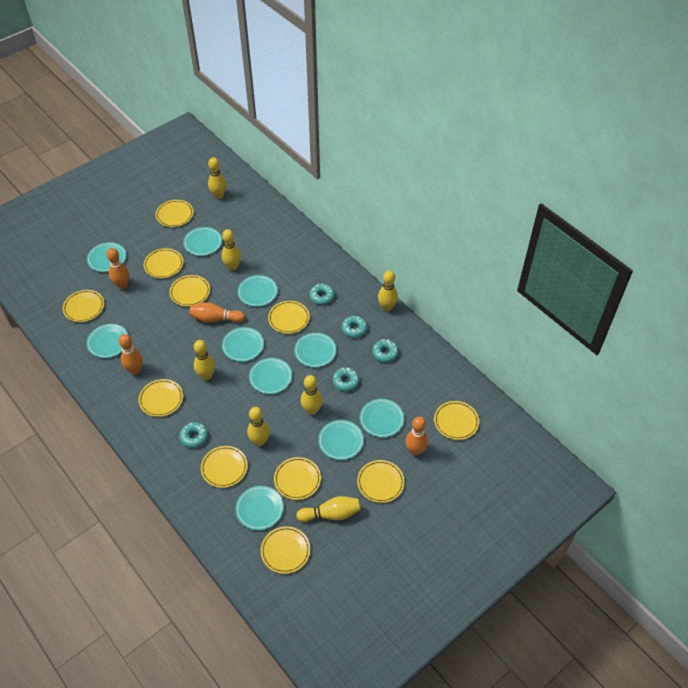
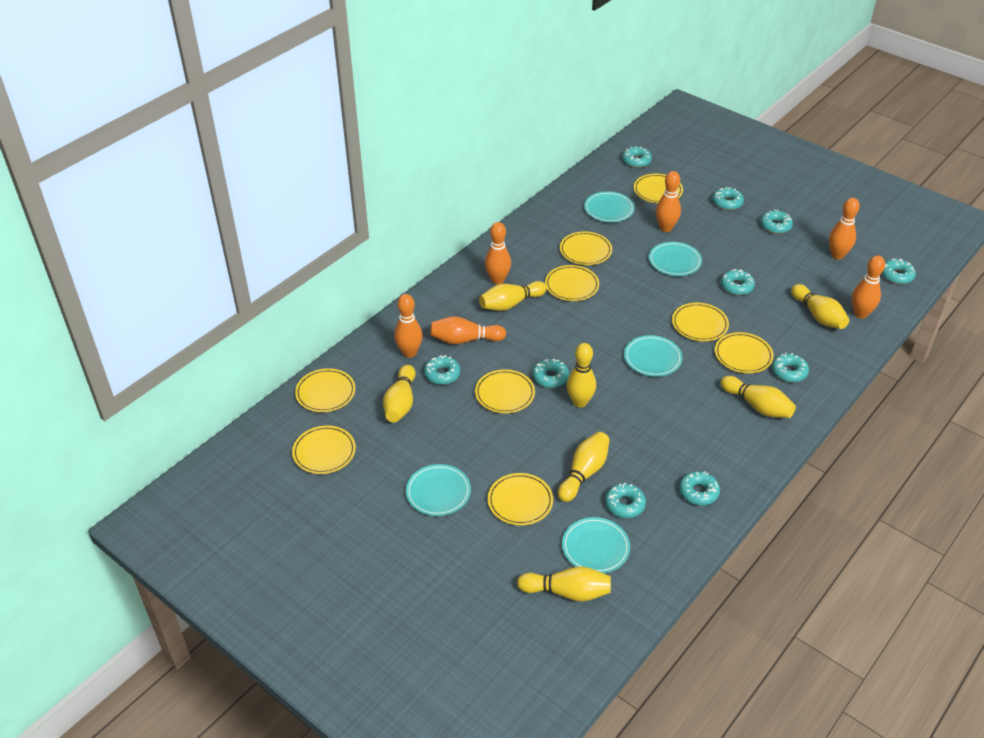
orange bowling pin: 4 -> 6
turquoise donut: 5 -> 10
turquoise plate: 10 -> 5
yellow plate: 11 -> 9

